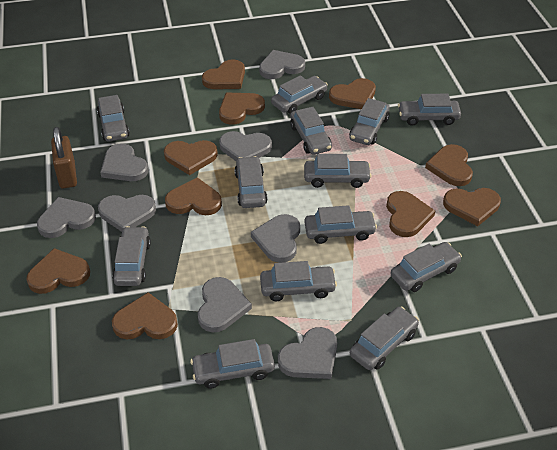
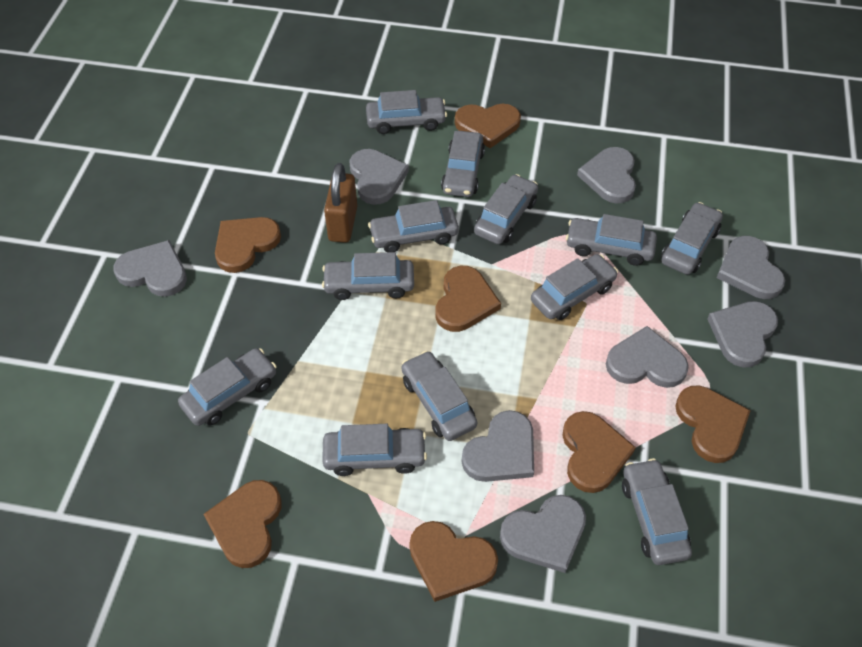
brown heart: 10 -> 7
grey car: 13 -> 12

